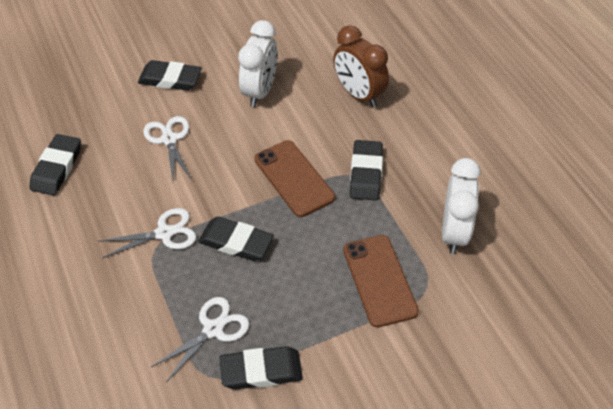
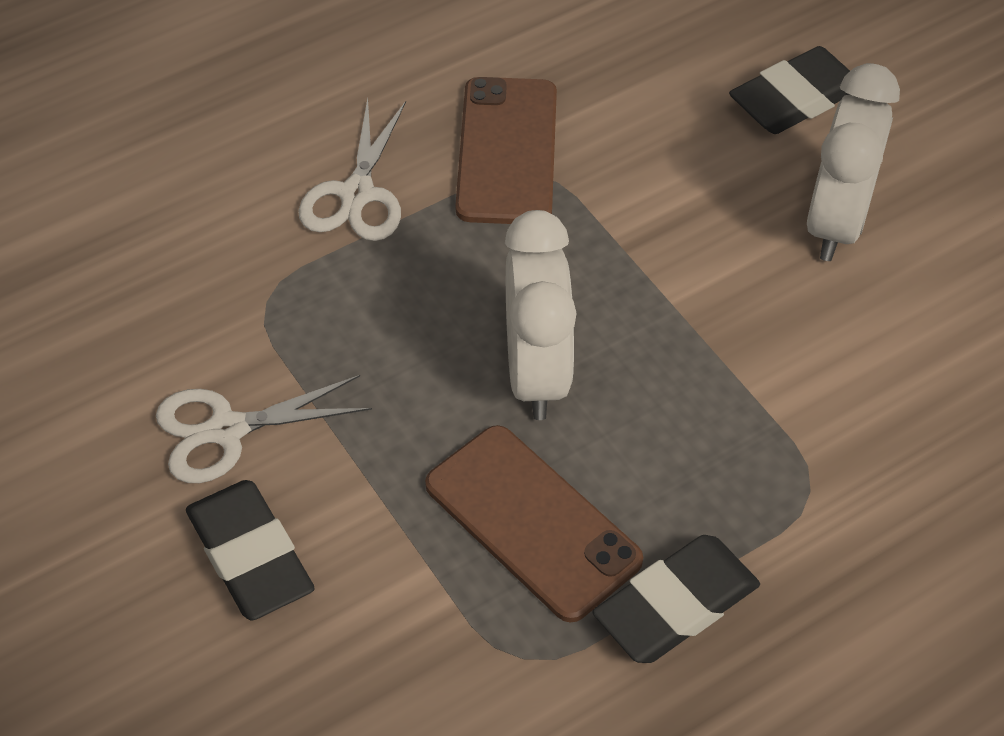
black eraser: 5 -> 3
brown clock: 1 -> 0
white scissors: 3 -> 2

